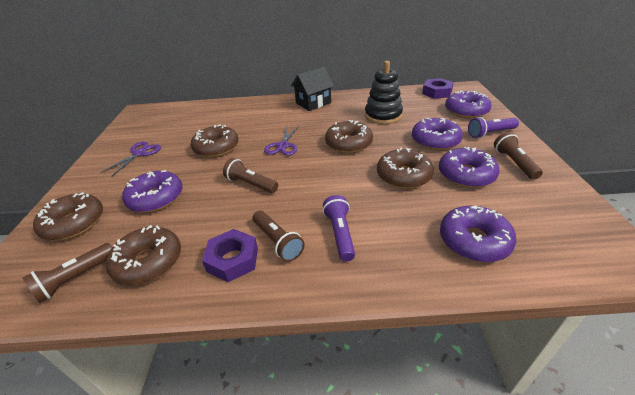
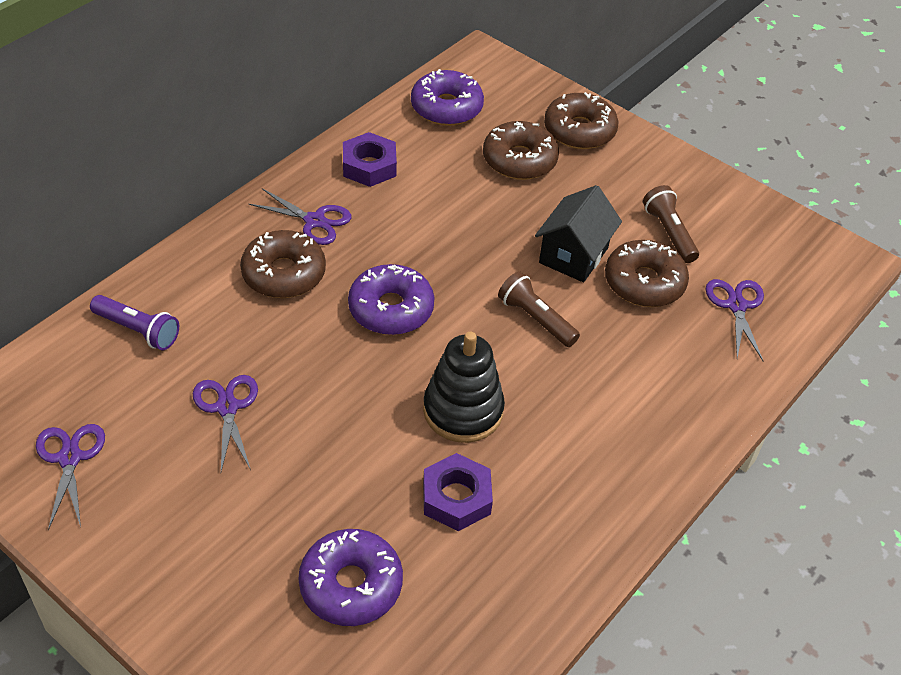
brown donut: 5 -> 4
brown flashlight: 4 -> 2
purple donut: 5 -> 3
purple flashlight: 2 -> 1
purple scissors: 2 -> 4

